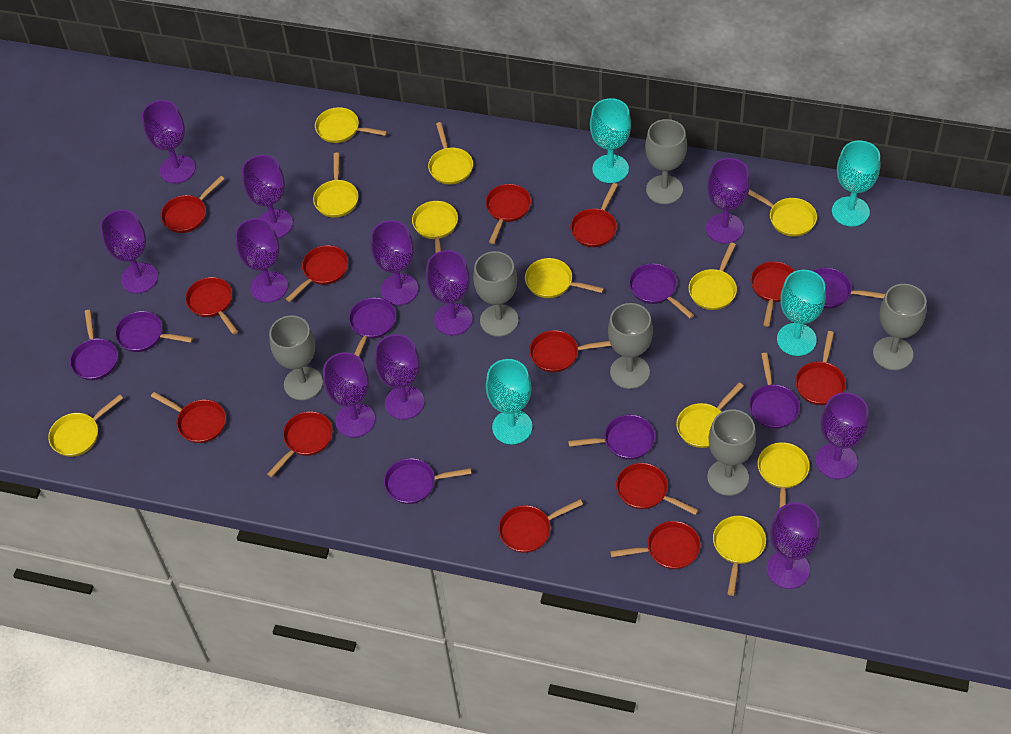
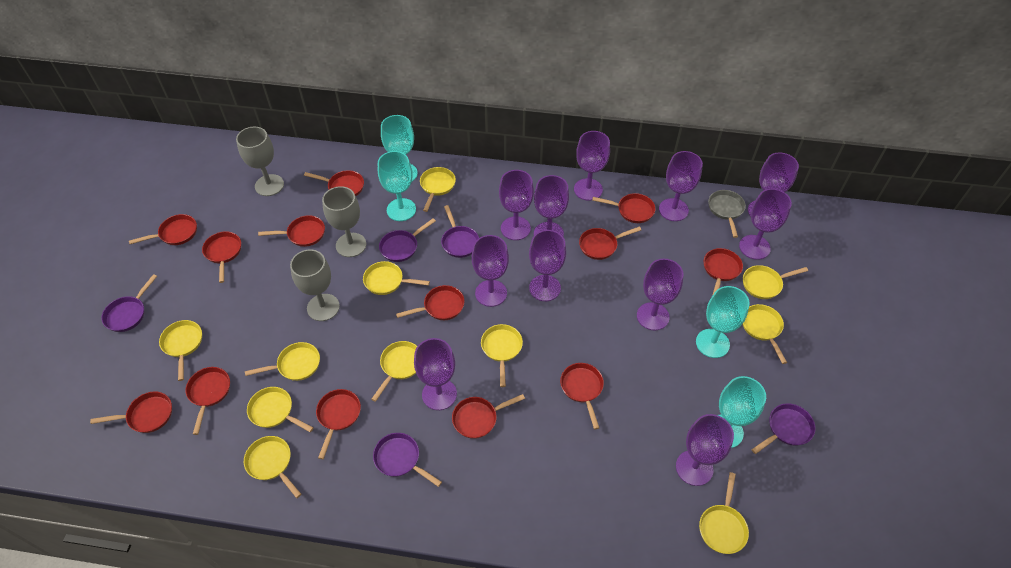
grey goblet: 6 -> 3
grey pan: 0 -> 1
purple pan: 8 -> 5

